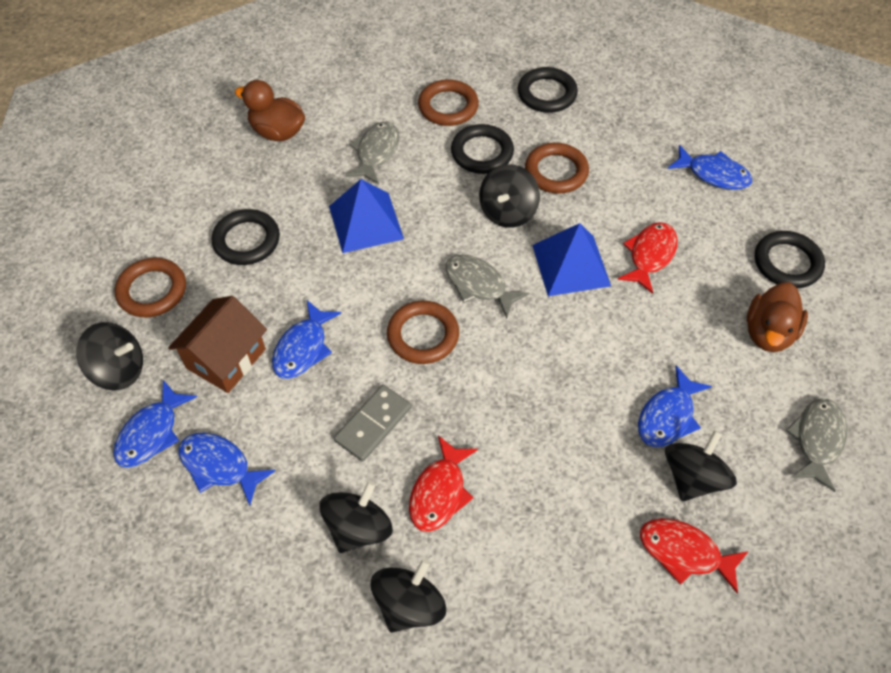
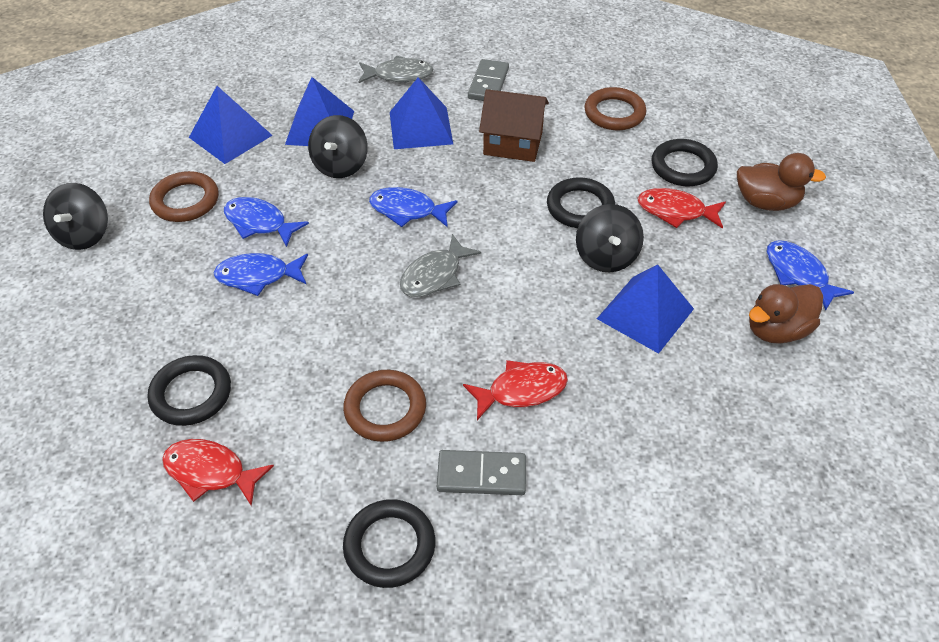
black spinning top: 5 -> 3
blue fish: 5 -> 4
blue pyramid: 2 -> 4
brown ring: 4 -> 3
grey domino: 1 -> 2
grey fish: 3 -> 2

